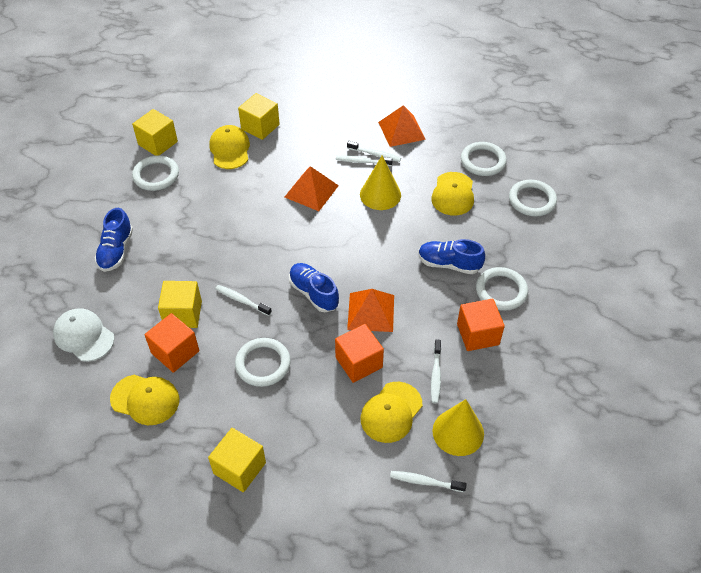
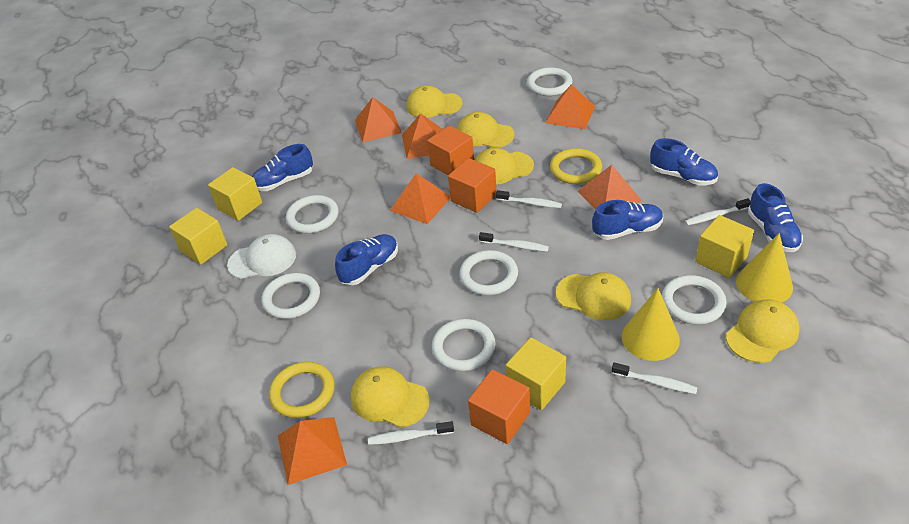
blue shoe: 3 -> 5
orange pyramid: 3 -> 6
white ring: 5 -> 6
yellow cap: 4 -> 6
yellow ring: 0 -> 2

